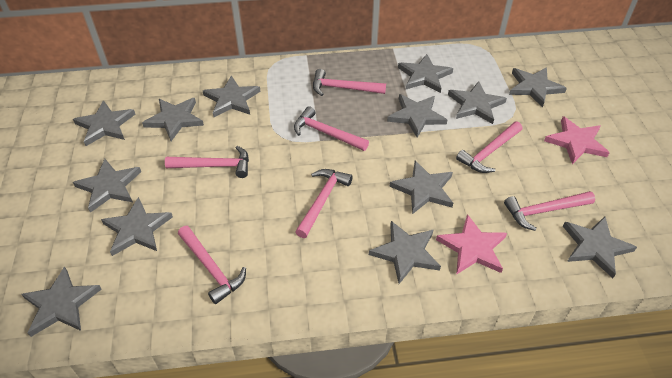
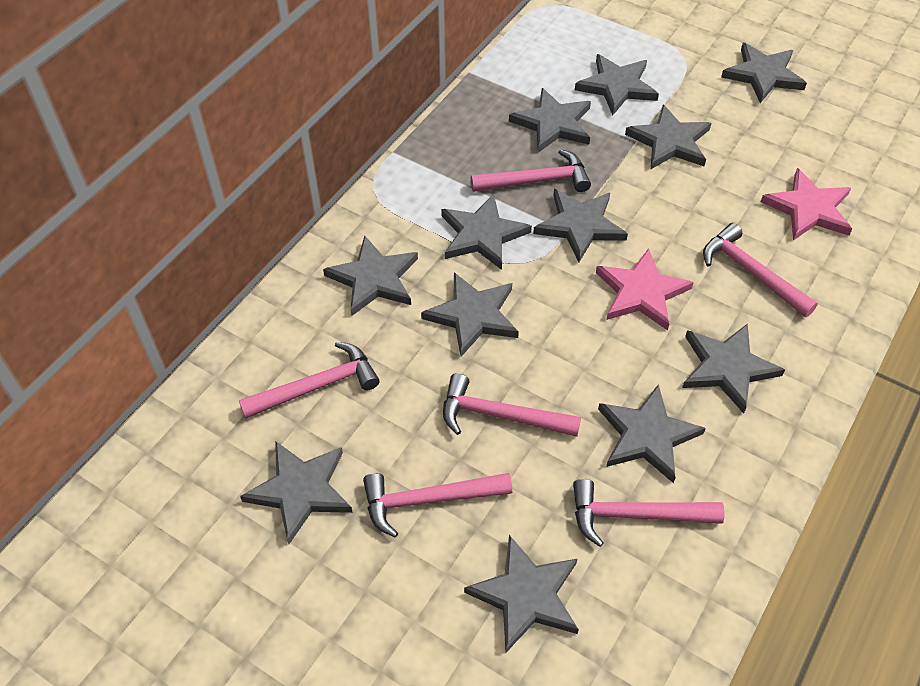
grey star: 13 -> 12
pink hammer: 7 -> 6

